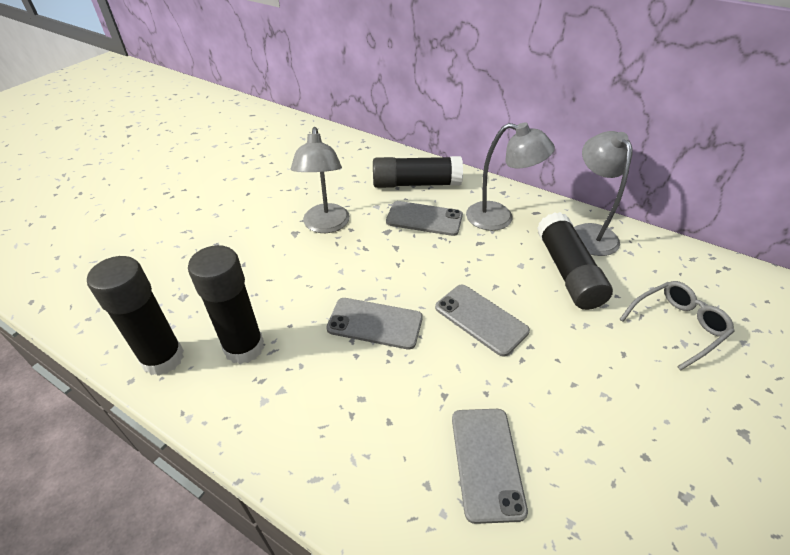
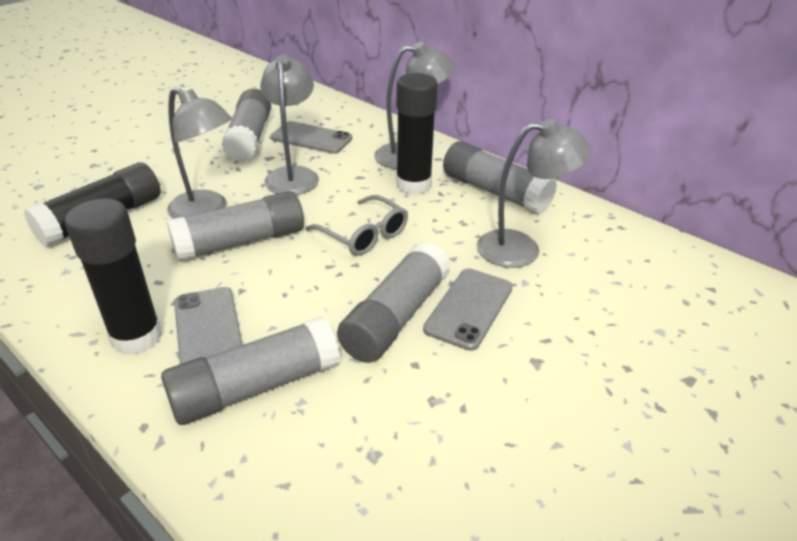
black glue stick: 4 -> 3
grey glue stick: 0 -> 5
grey lamp: 3 -> 4
grey phone: 4 -> 3

